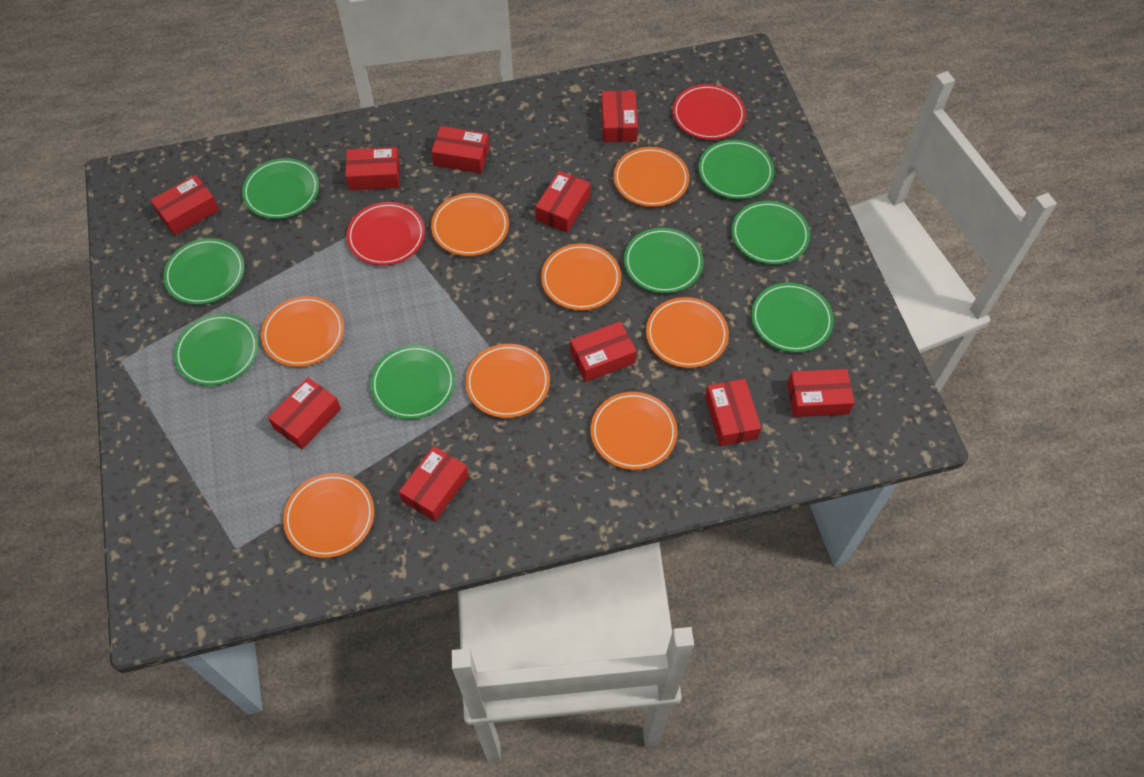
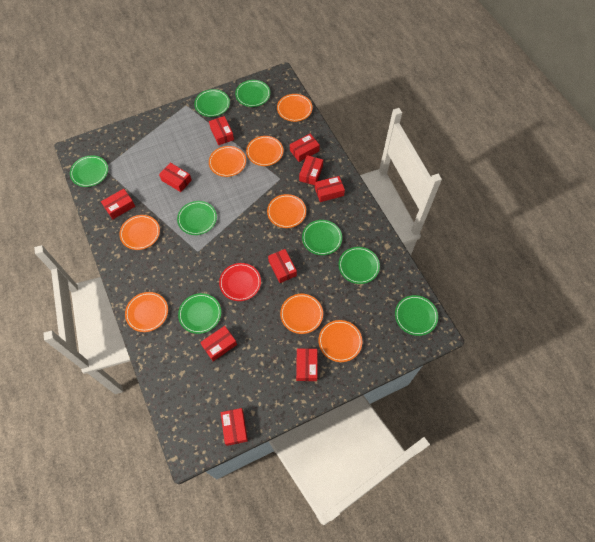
red plate: 2 -> 1

